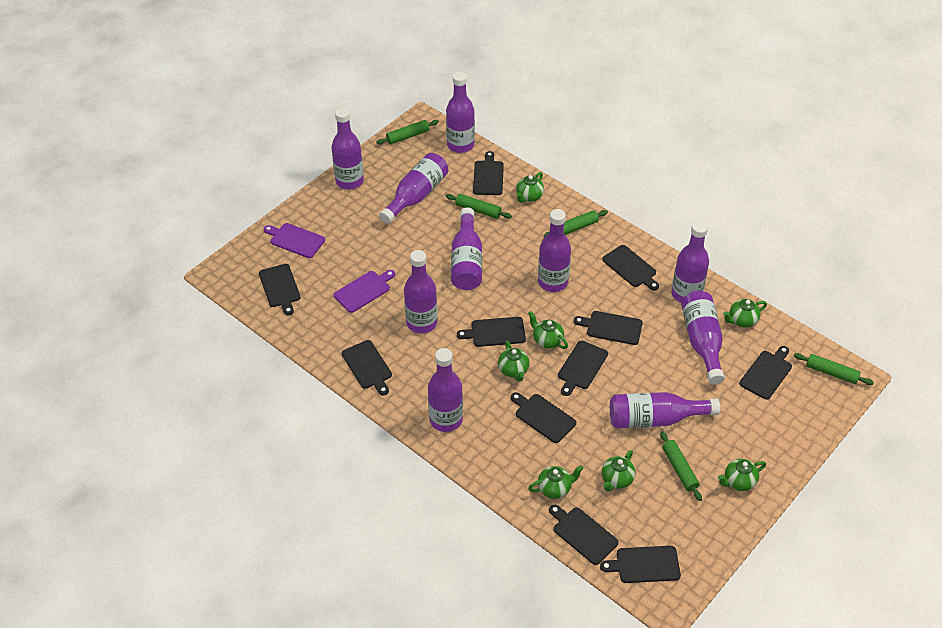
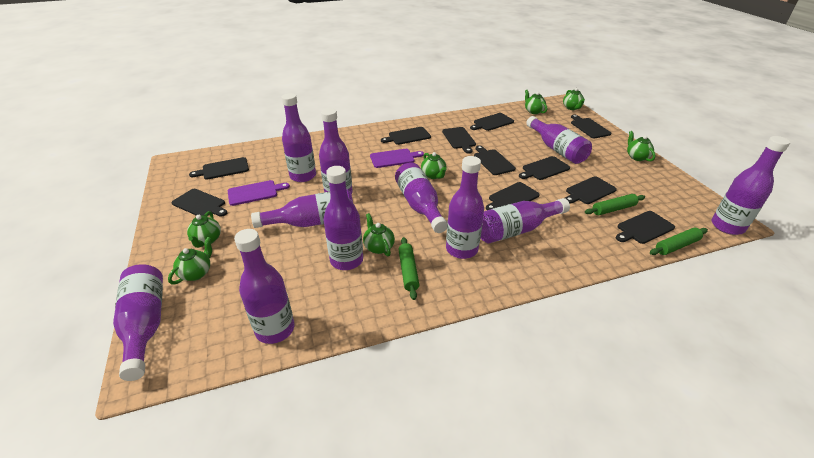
green rolling pin: 5 -> 3
purple bottle: 10 -> 11

